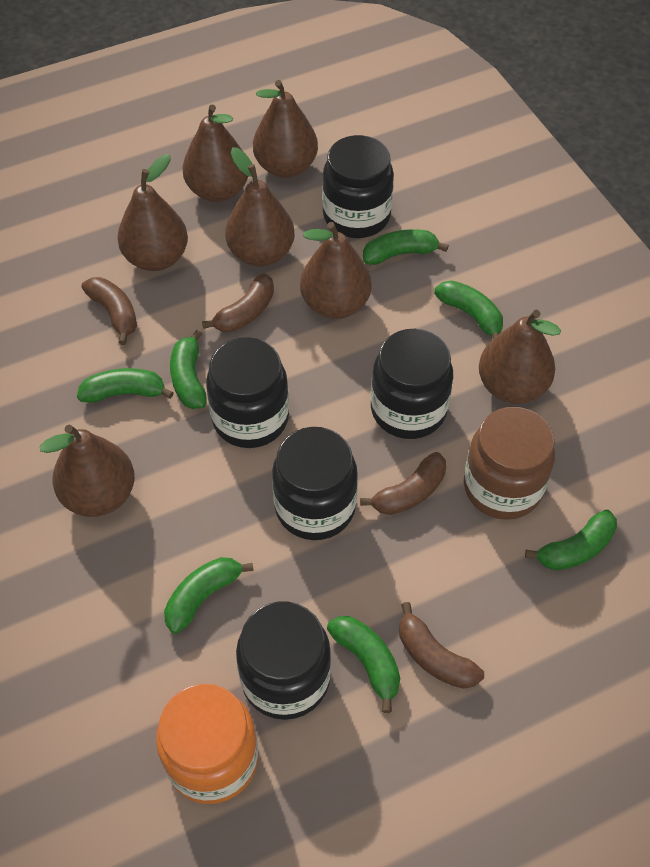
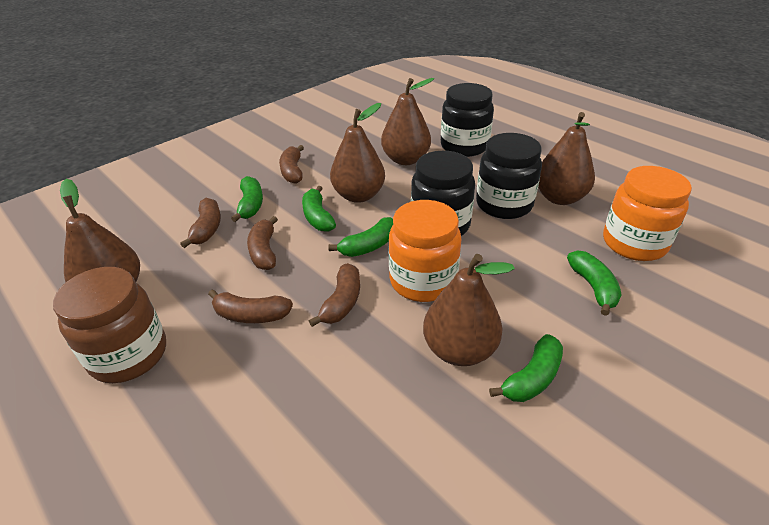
black jar: 5 -> 3
brown banana: 4 -> 5
brown pear: 7 -> 5
green banana: 7 -> 5
orange jar: 1 -> 2

